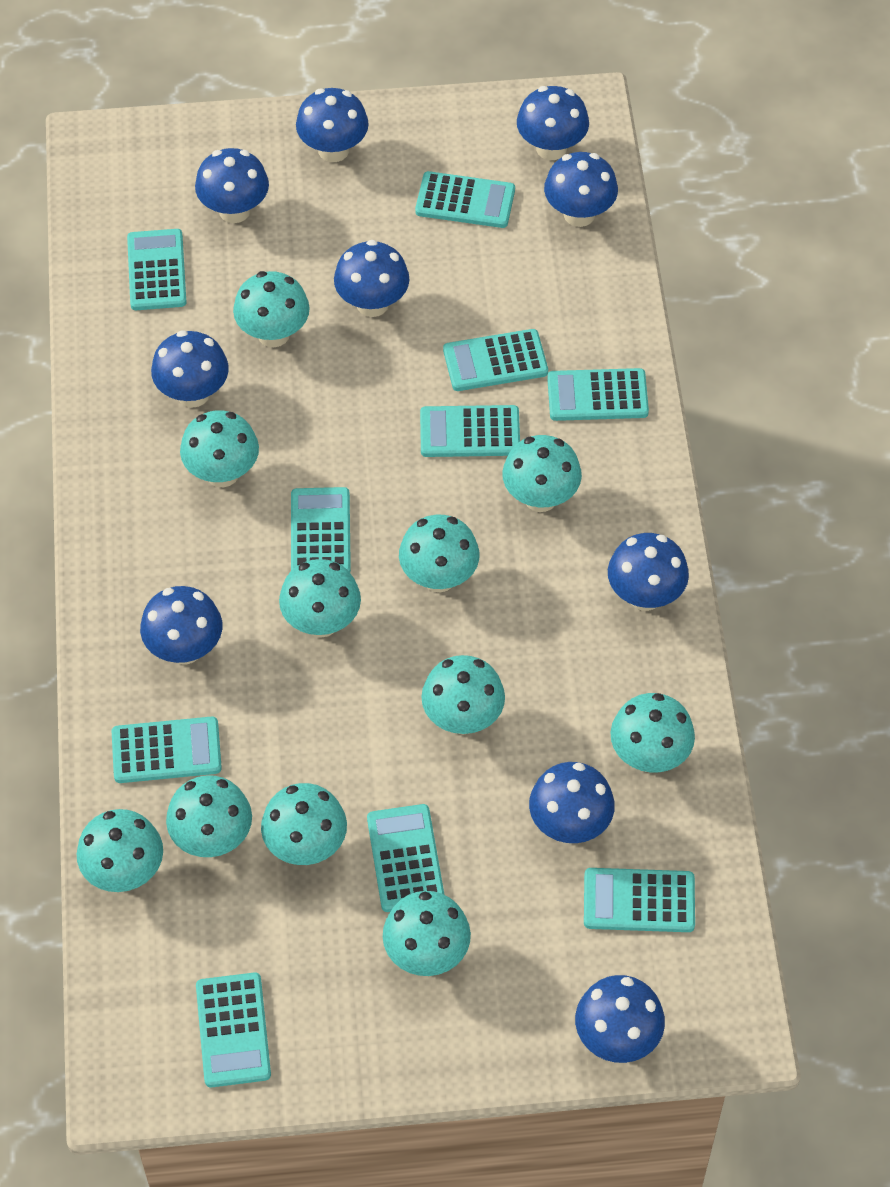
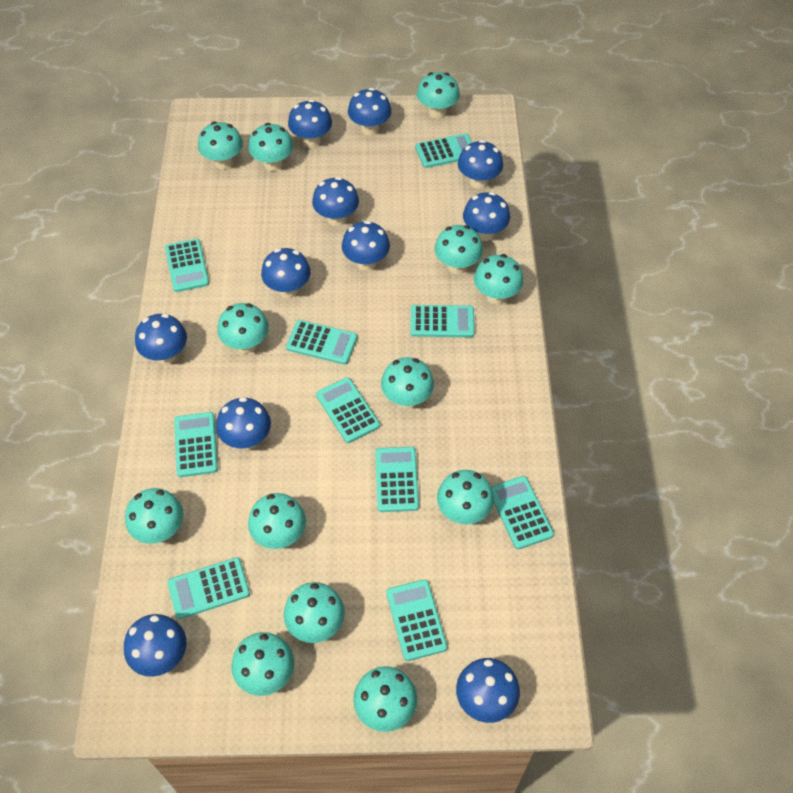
blue mushroom: 10 -> 11
turquoise mushroom: 11 -> 13

